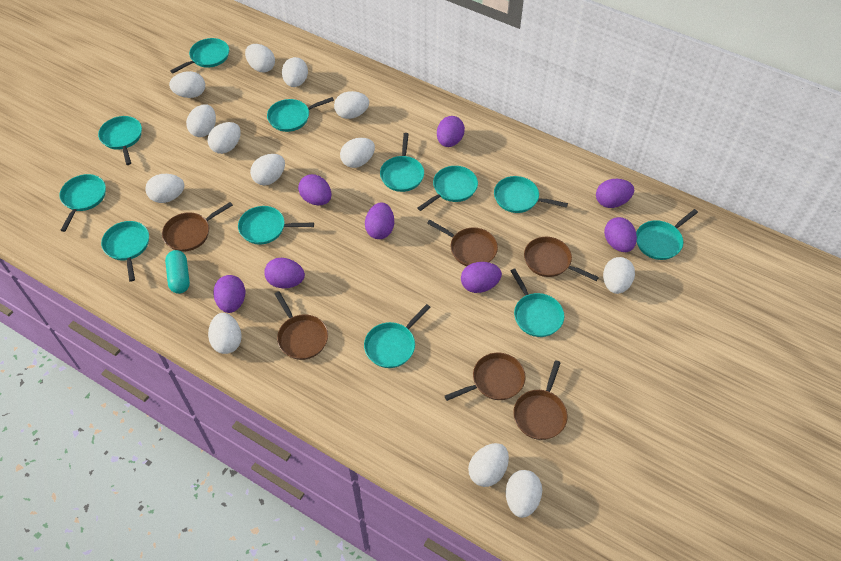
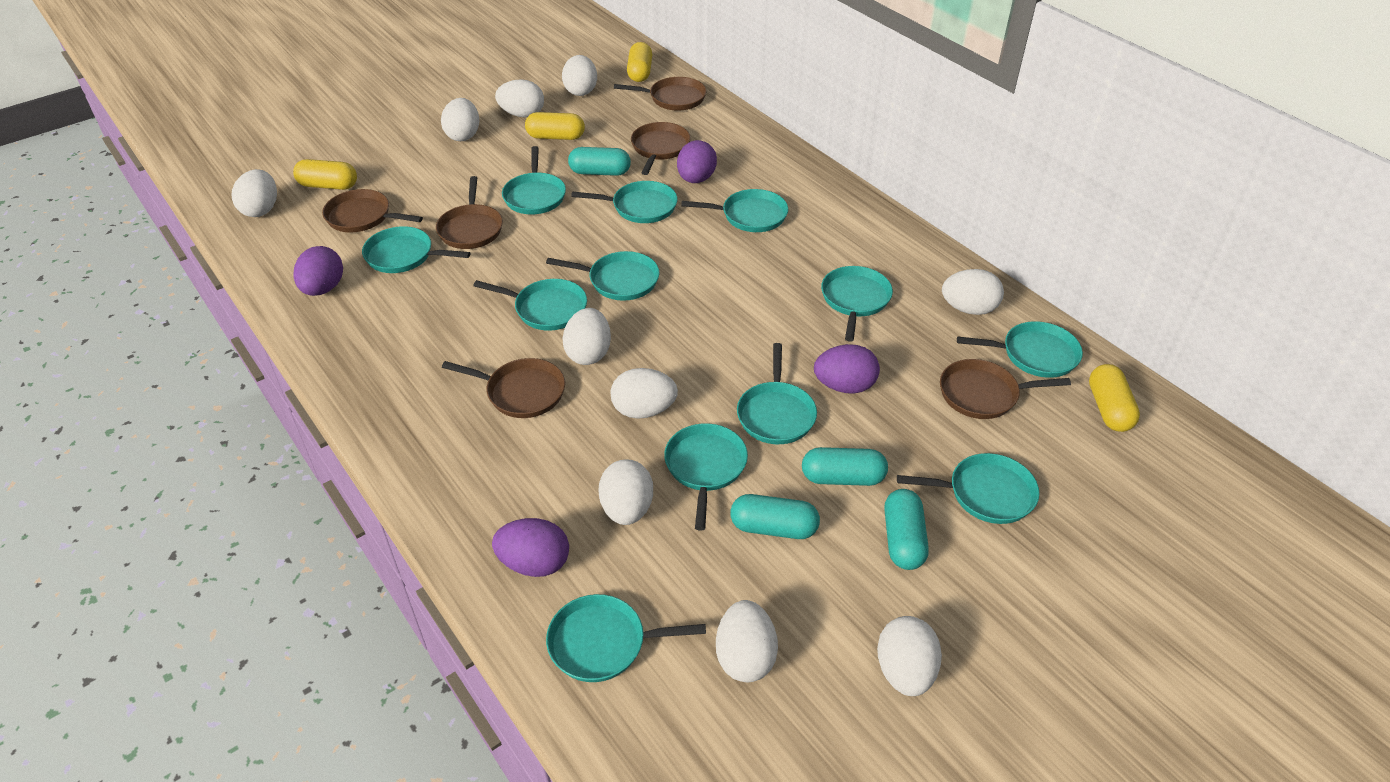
purple egg: 8 -> 4
turquoise capsule: 1 -> 4
white egg: 13 -> 10
yellow capsule: 0 -> 4

